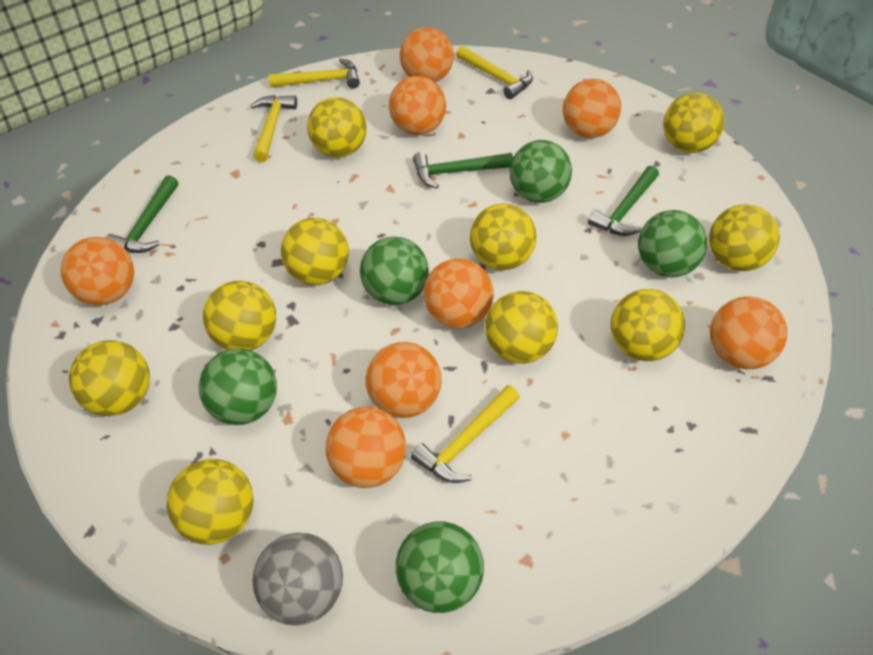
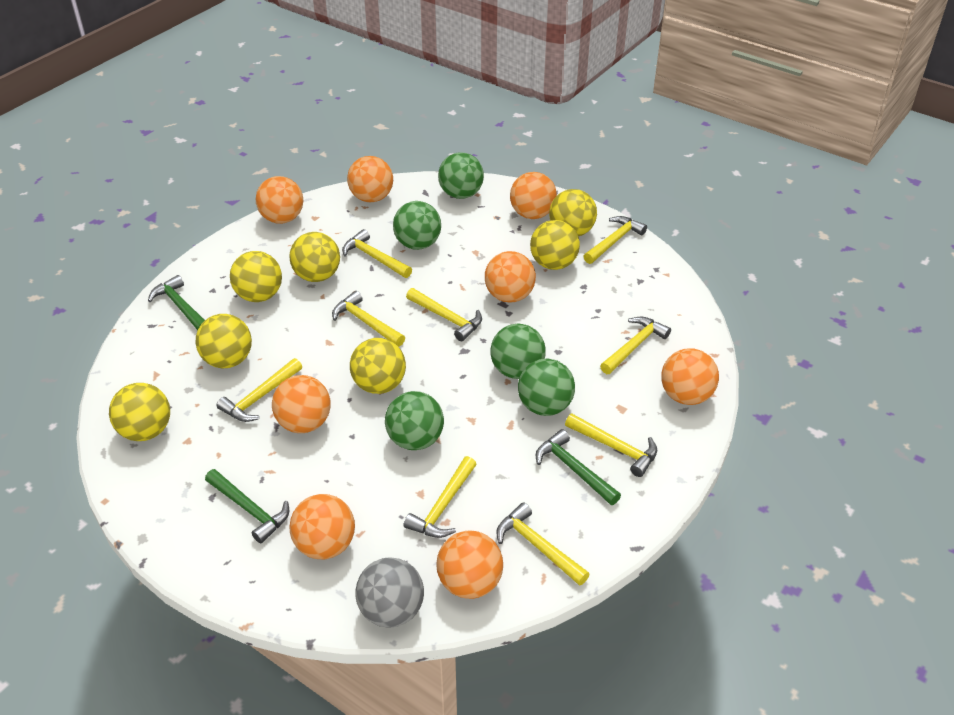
yellow ball: 10 -> 7
yellow hammer: 4 -> 9

